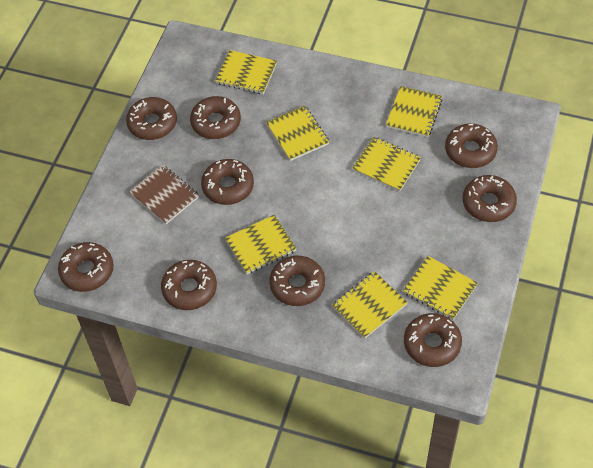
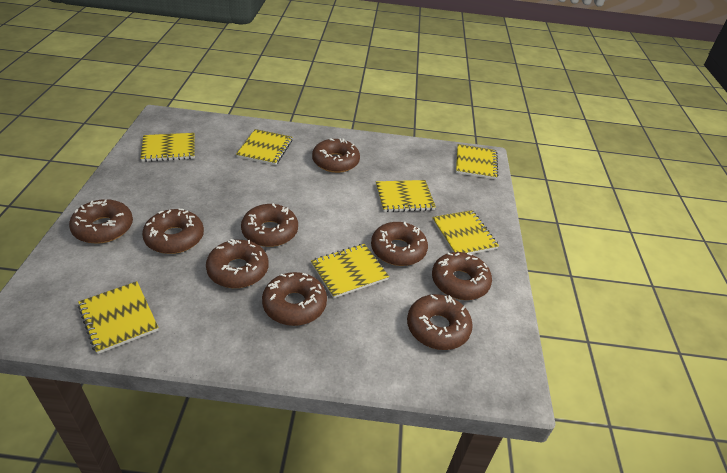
brown notebook: 1 -> 0

